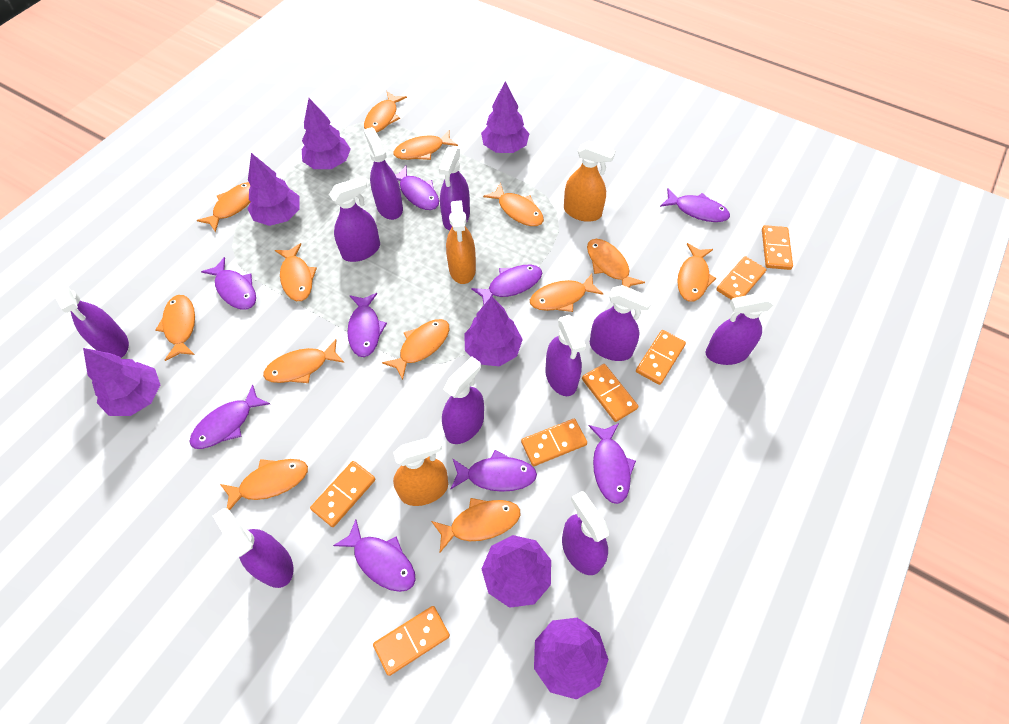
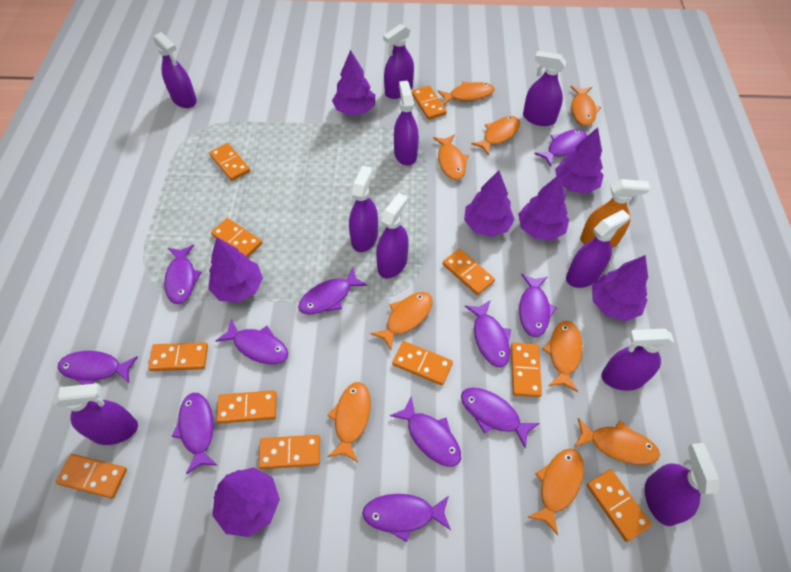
orange domino: 7 -> 11
orange fish: 13 -> 9
orange spray bottle: 3 -> 1
purple fish: 9 -> 11

